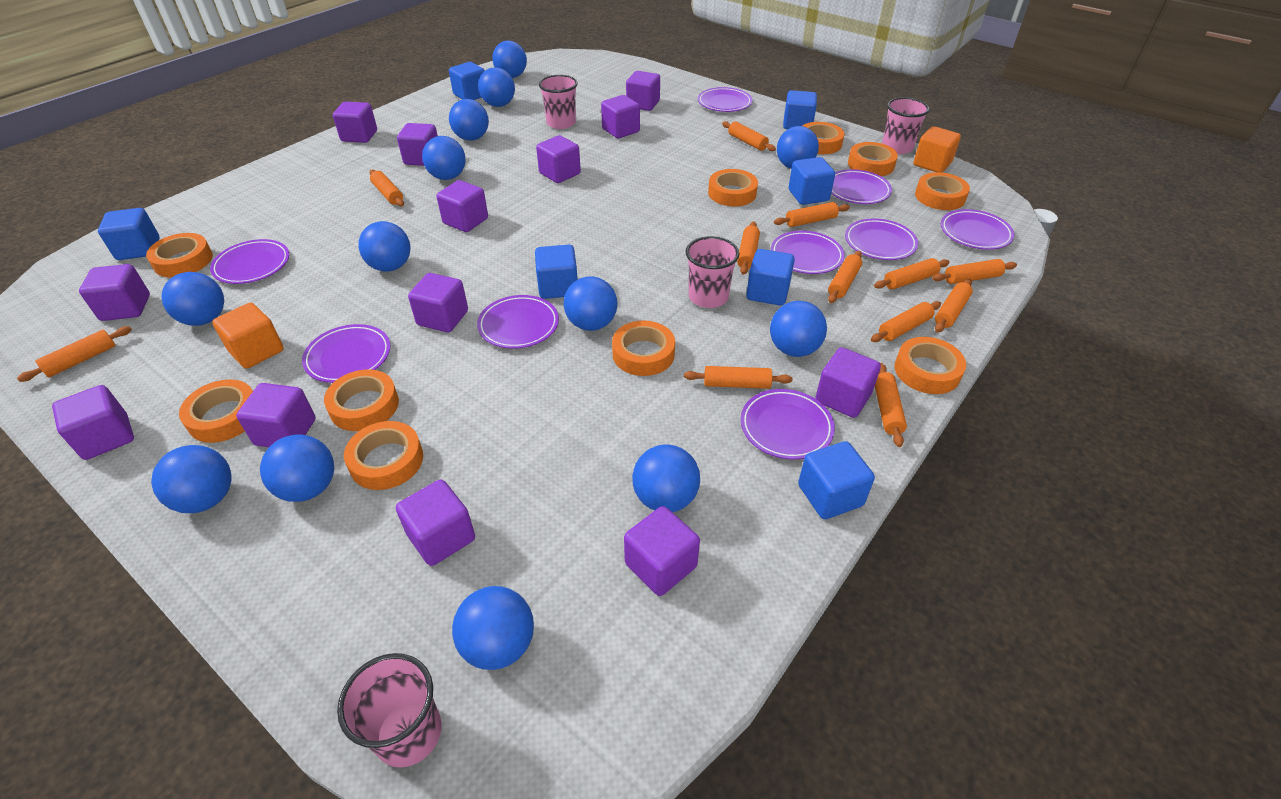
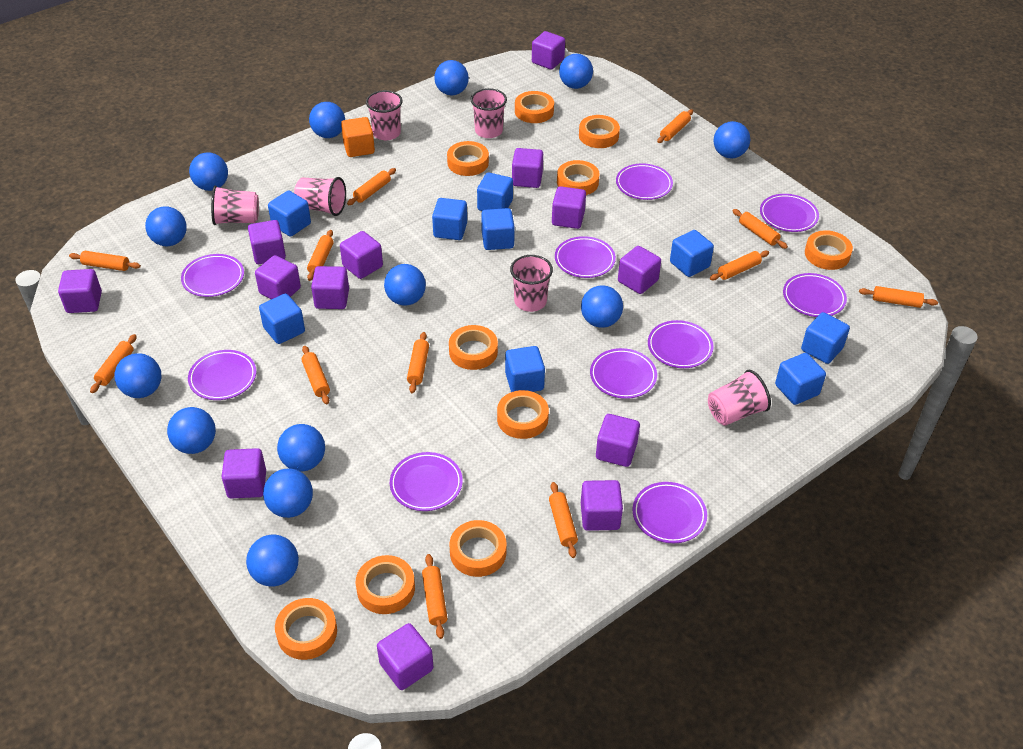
blue cube: 7 -> 9
orange cube: 2 -> 1
pink cup: 4 -> 6
purple plate: 9 -> 10

